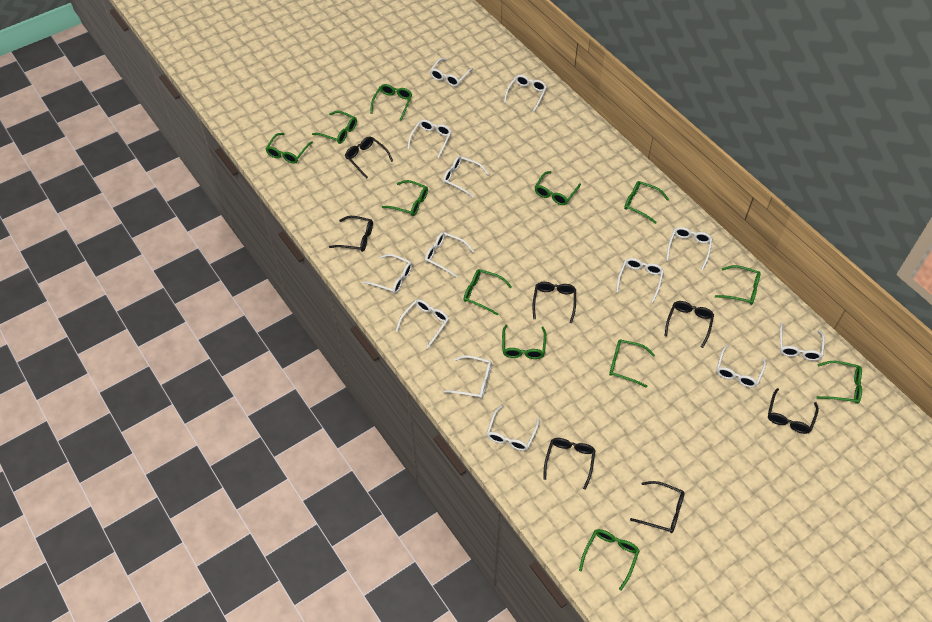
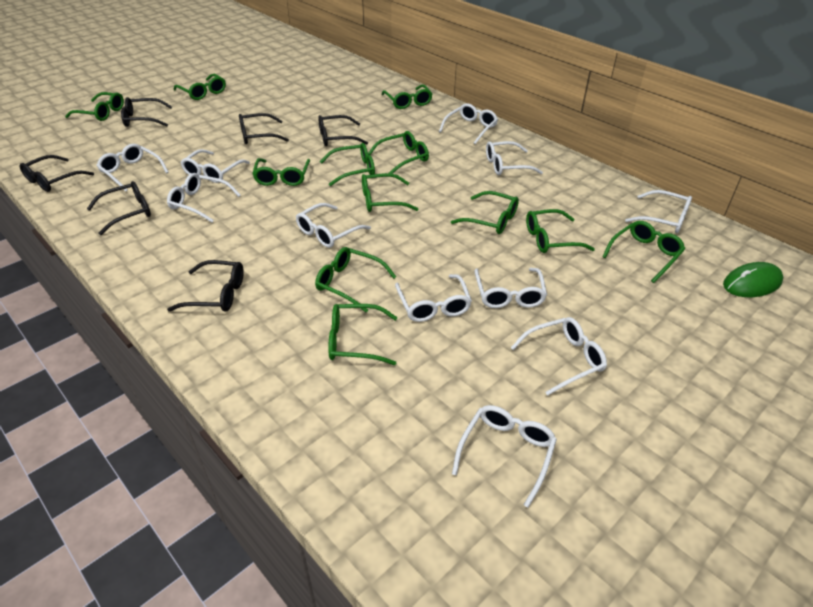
black glasses: 7 -> 6
green mouse: 0 -> 1
white glasses: 13 -> 11

